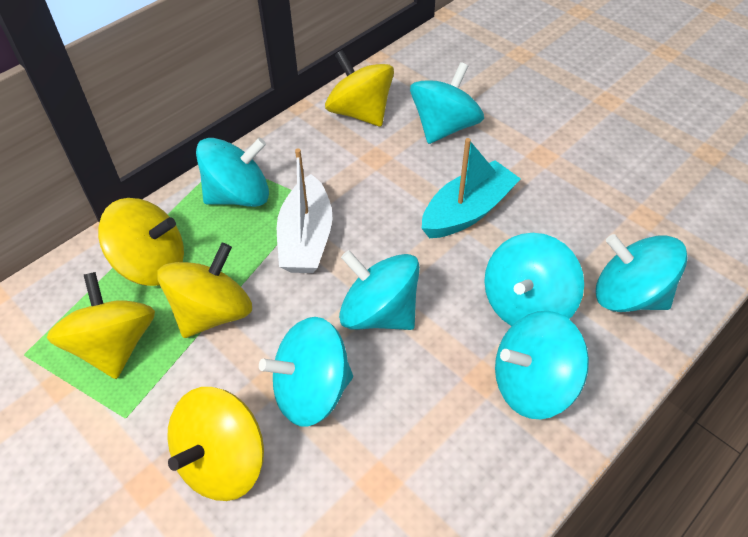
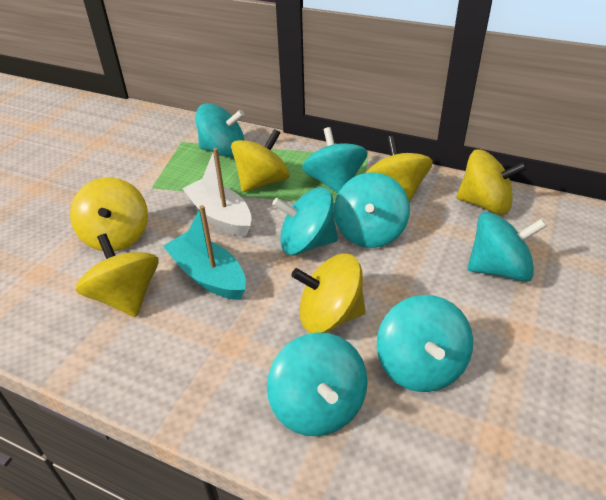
yellow spinning top: 5 -> 6

